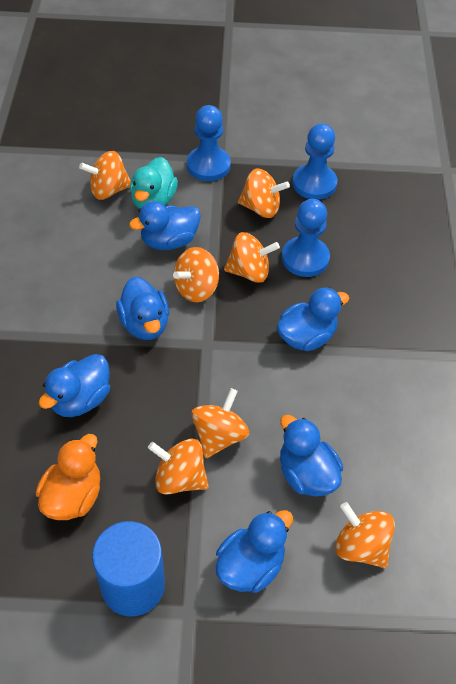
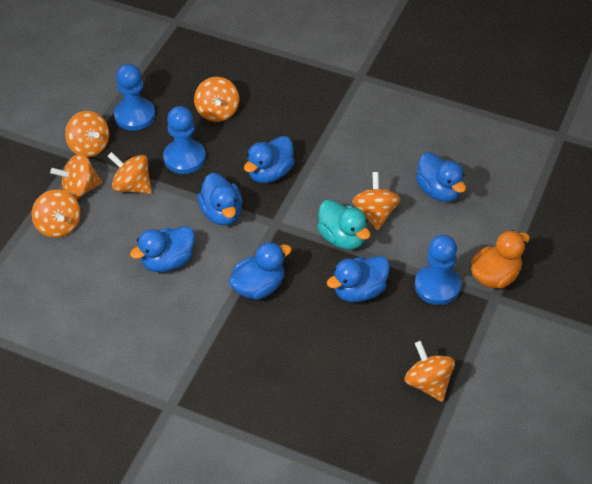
blue cylinder: 1 -> 0

